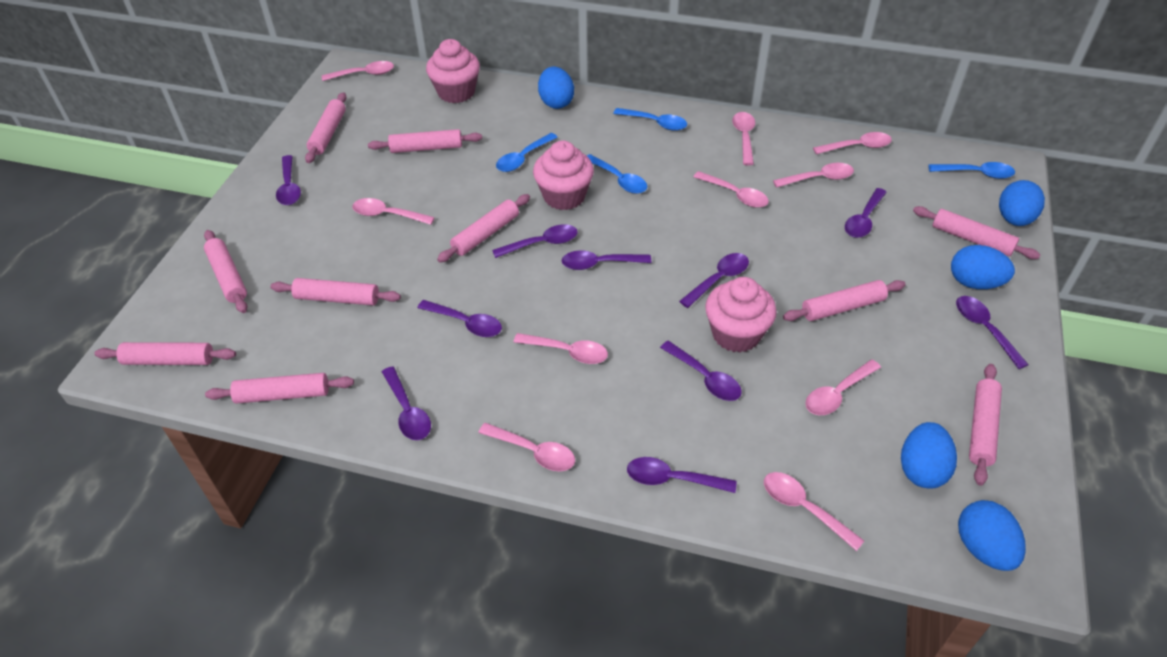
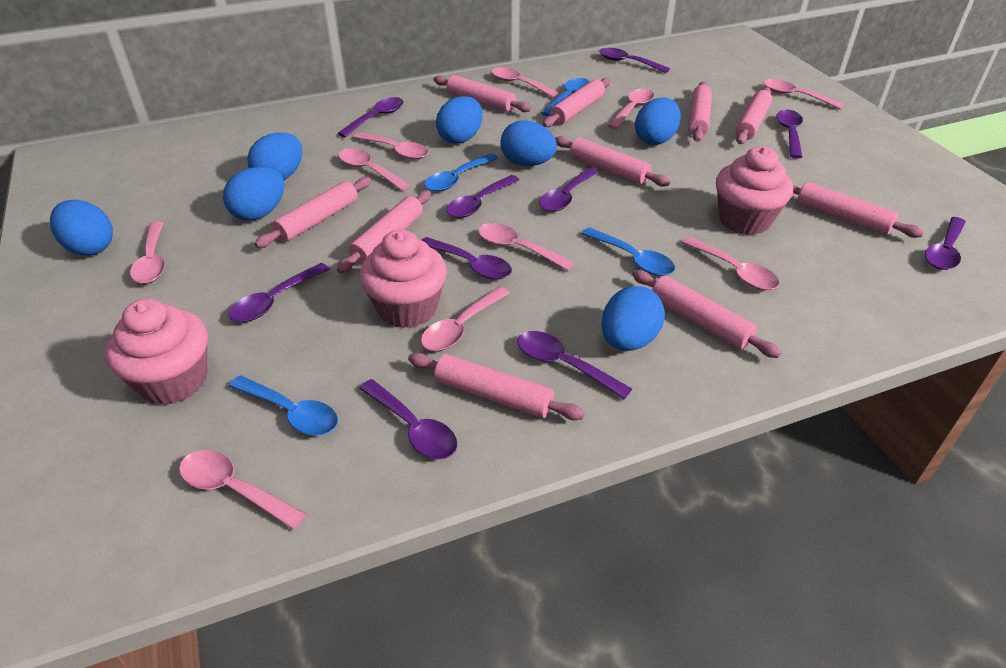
blue egg: 5 -> 7

